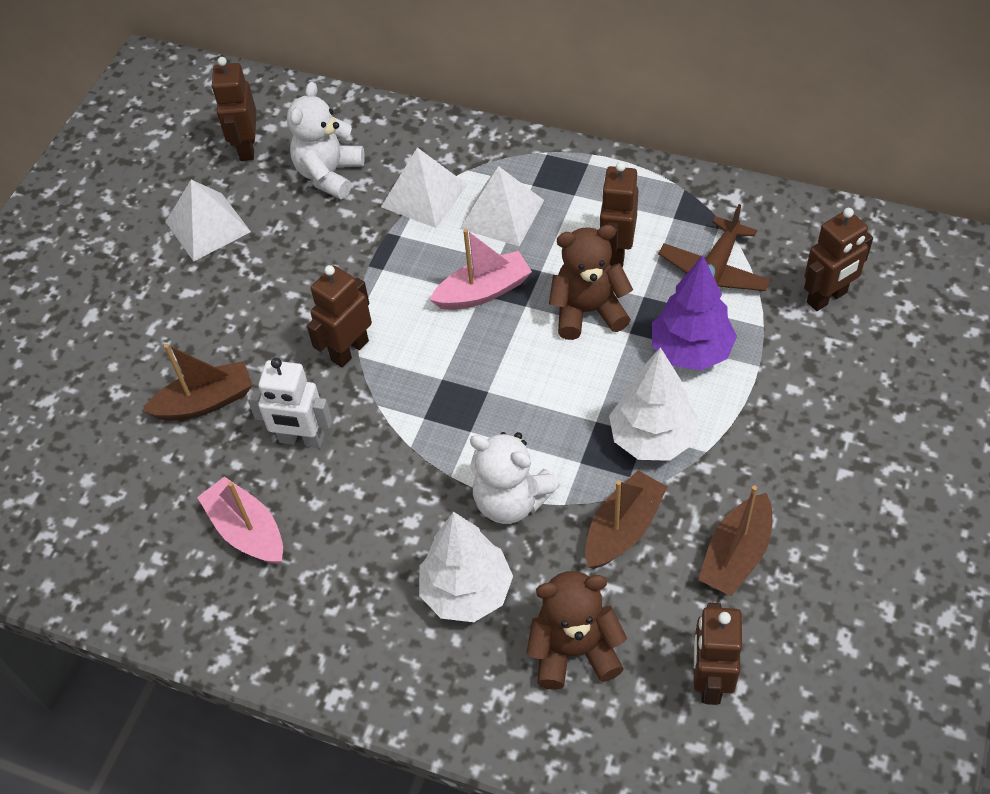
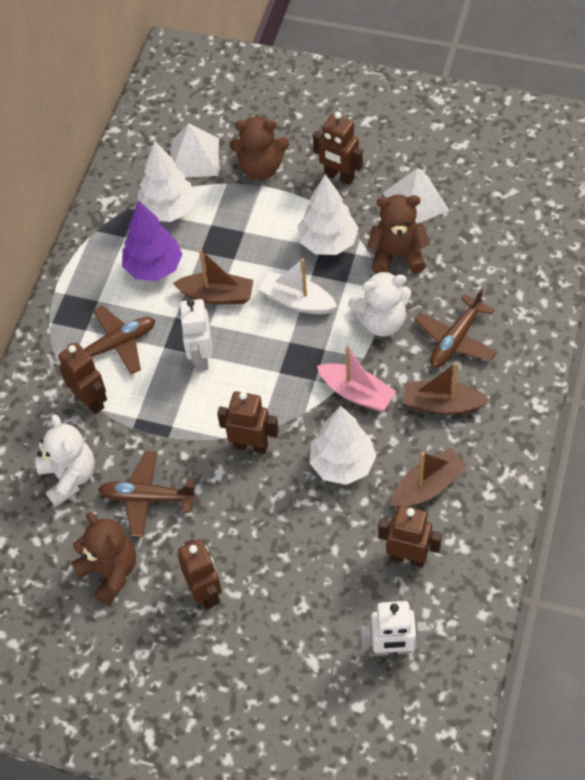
brown plane: 1 -> 3
brown teddy bear: 2 -> 3
pink boat: 2 -> 1
white boat: 0 -> 1
white pyramid: 3 -> 2
white robot: 1 -> 2
white tree: 2 -> 3

